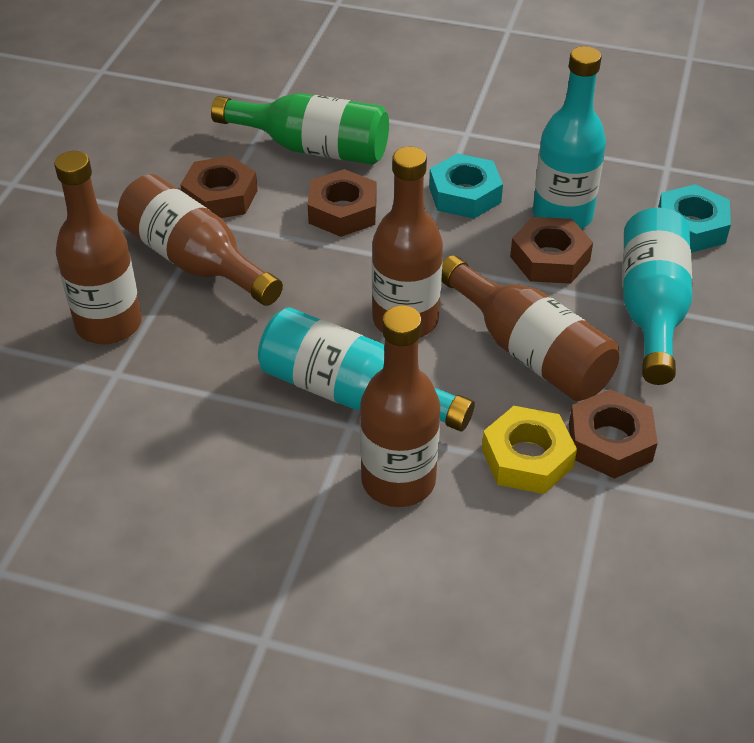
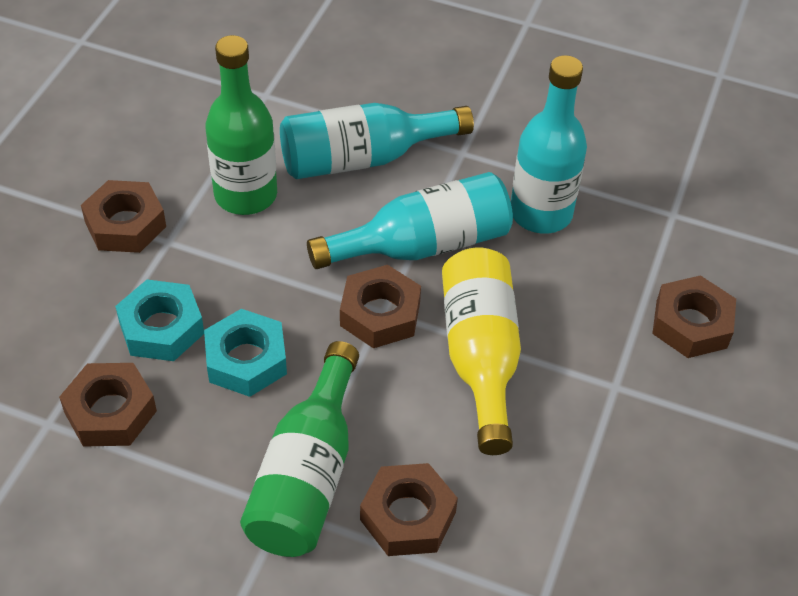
brown bottle: 5 -> 0
brown nut: 4 -> 5
green bottle: 1 -> 2
yellow bottle: 0 -> 1
yellow nut: 1 -> 0

